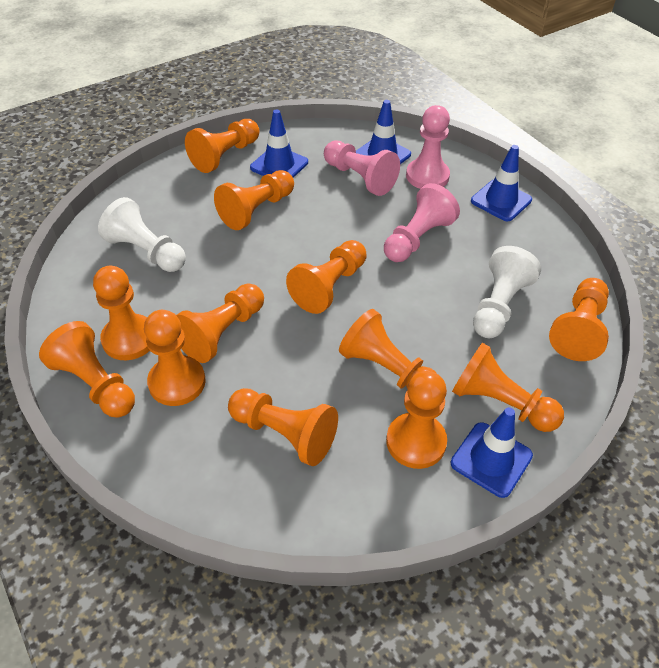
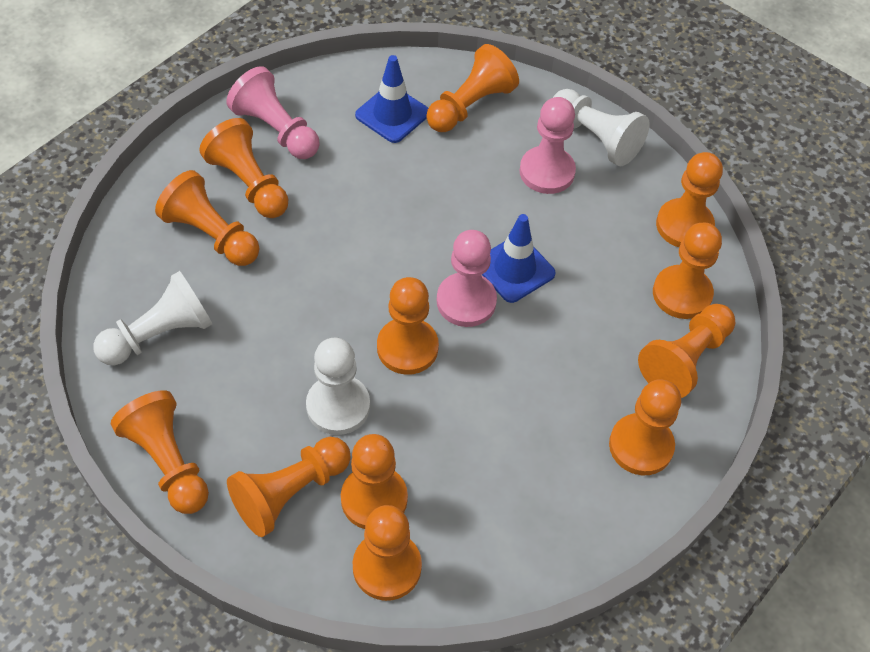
blue traffic cone: 4 -> 2
white pawn: 2 -> 3

